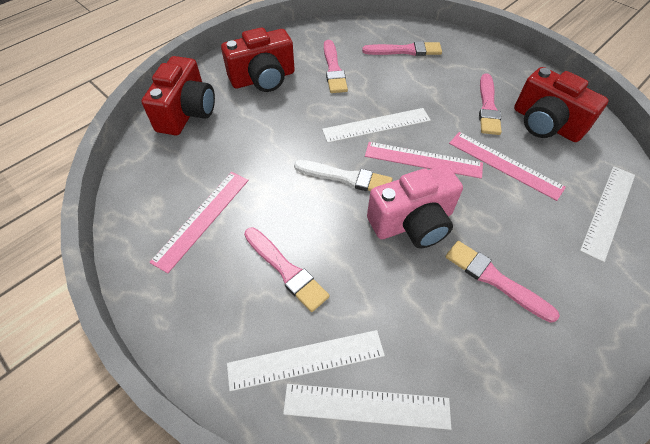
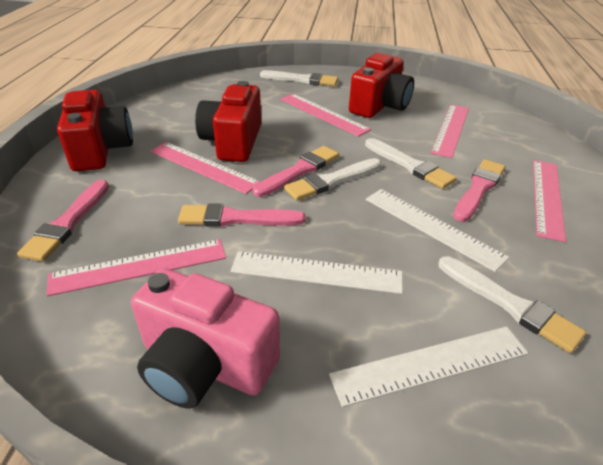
pink brush: 5 -> 4
pink ruler: 3 -> 5
white brush: 1 -> 4
white ruler: 4 -> 3

